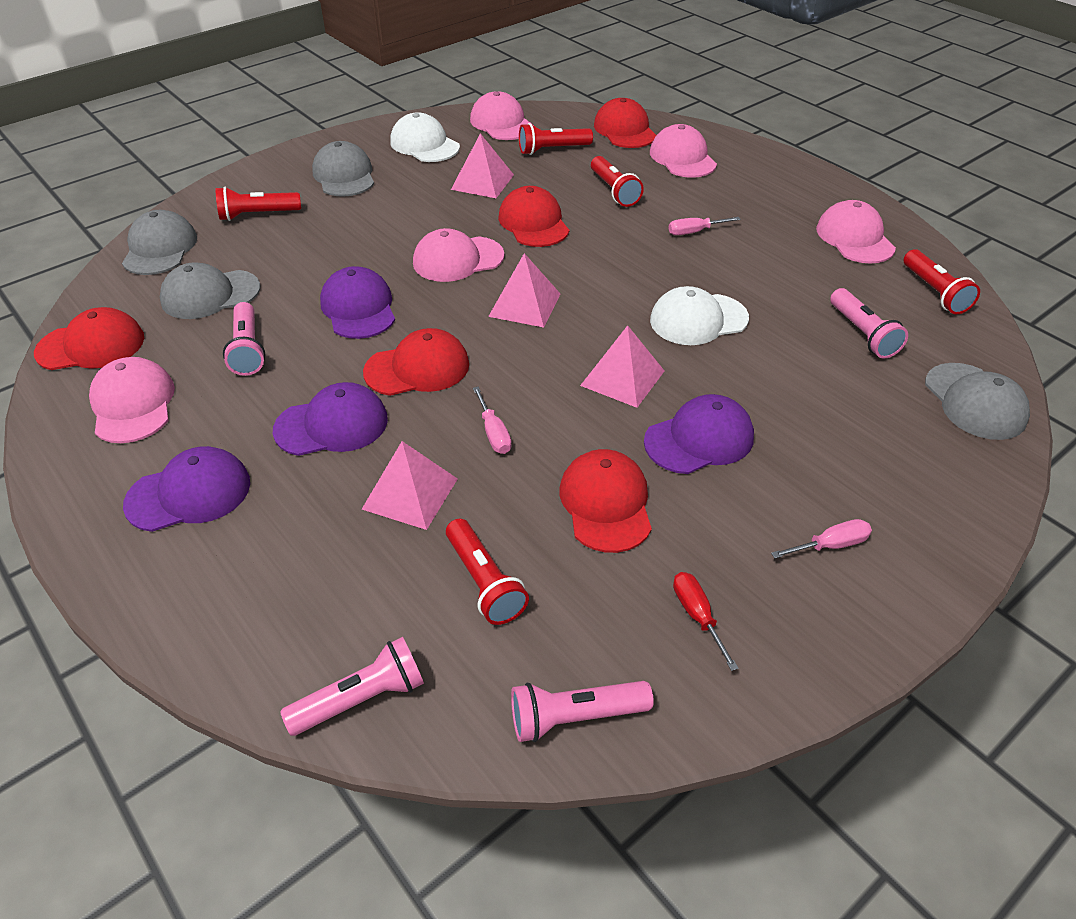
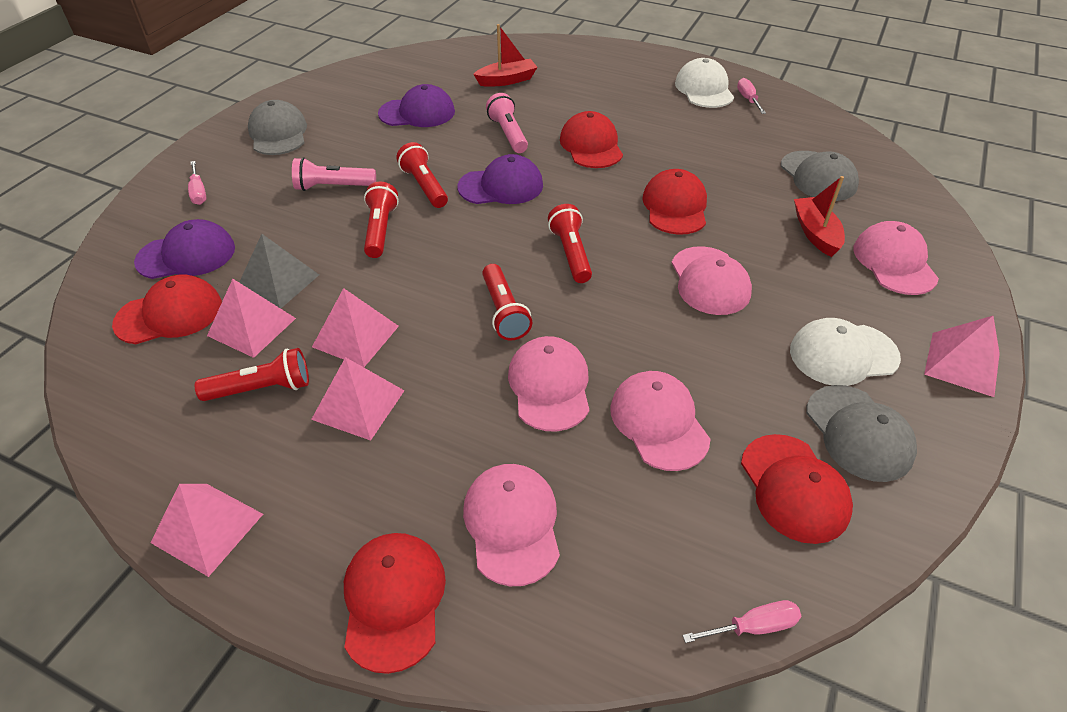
grey cap: 4 -> 3
grey pyramid: 0 -> 1
pink flashlight: 4 -> 2
pink pyramid: 4 -> 5
purple cap: 4 -> 3
red boat: 0 -> 2
red screwdriver: 1 -> 0

